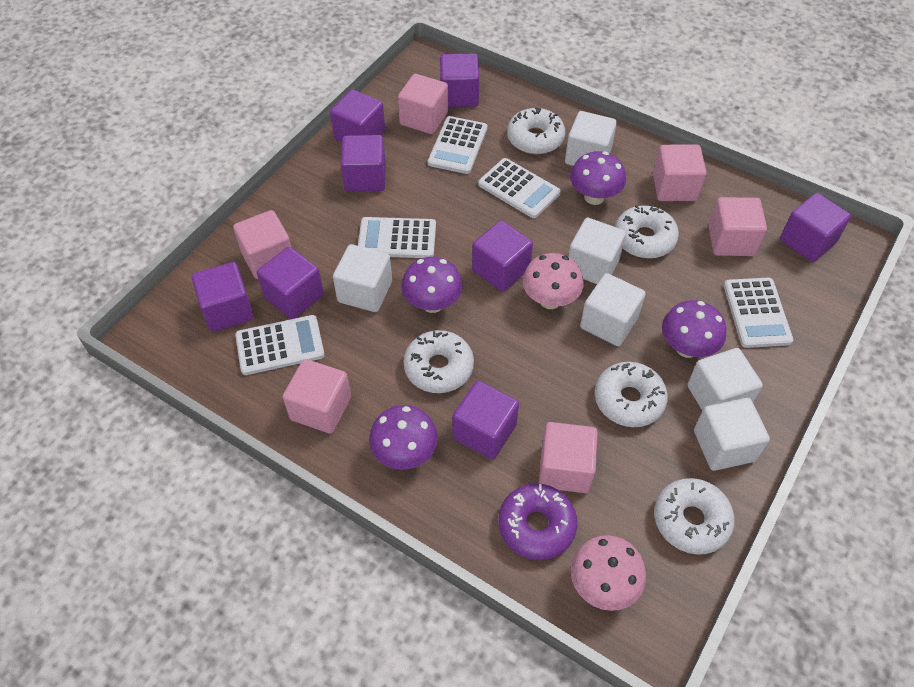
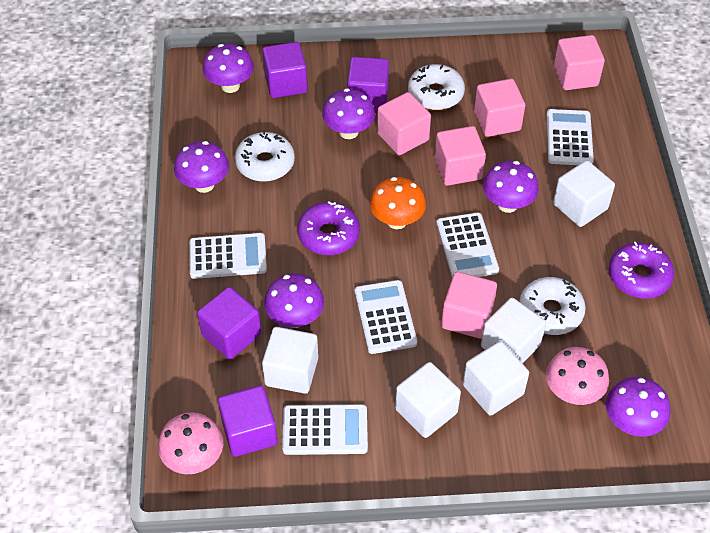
orange mushroom: 0 -> 1
pink cube: 6 -> 5
purple cube: 8 -> 4
purple donut: 1 -> 2
purple mushroom: 4 -> 6
white cube: 6 -> 5
white donut: 5 -> 3

